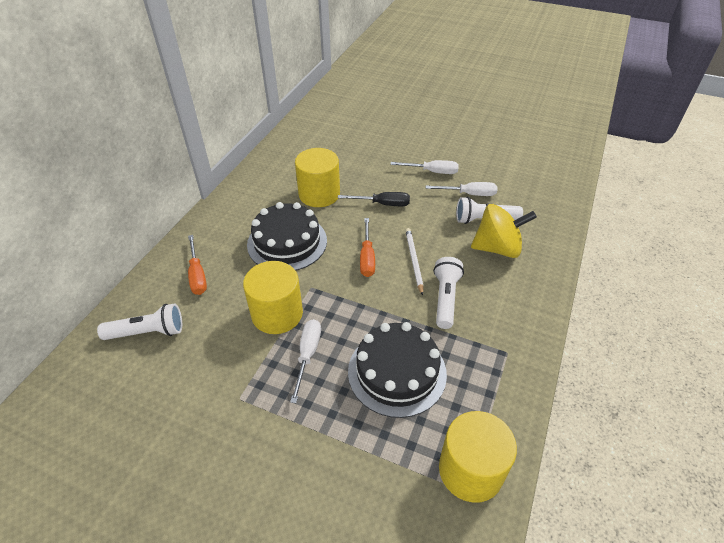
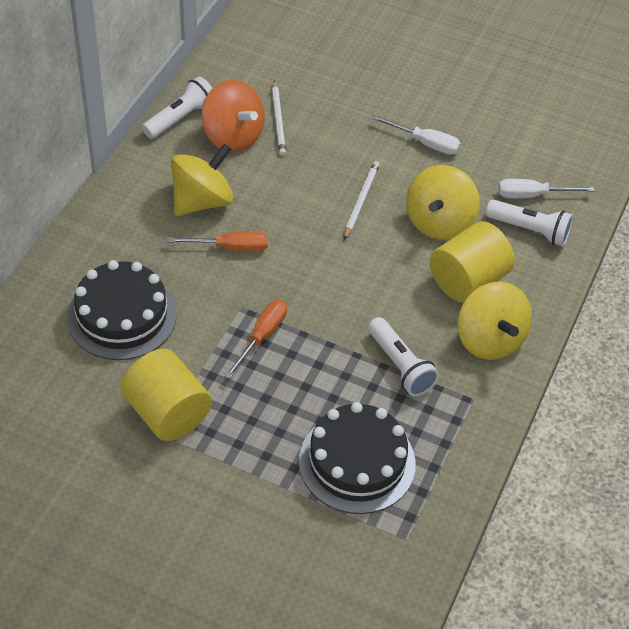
black screwdriver: 1 -> 0
orange spinning top: 0 -> 1
white pencil: 1 -> 2
white screwdriver: 3 -> 2
yellow cylinder: 3 -> 2
yellow spinning top: 1 -> 3

